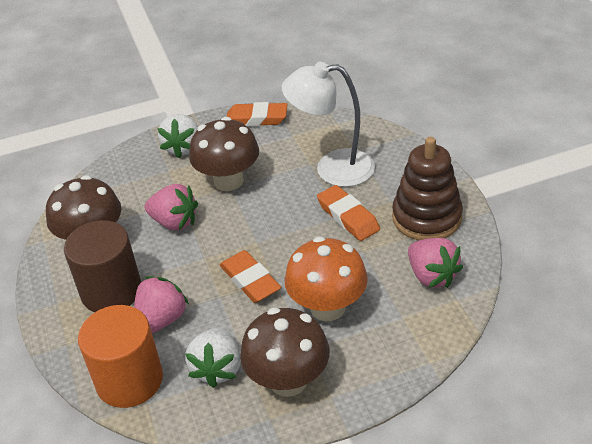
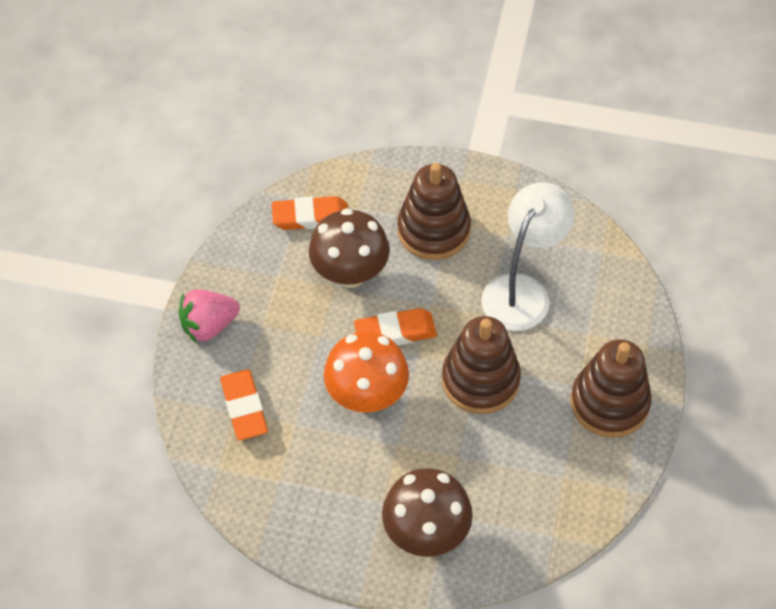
brown cylinder: 1 -> 0
brown mushroom: 3 -> 2
brown stacking toy: 1 -> 3
orange cylinder: 1 -> 0
pink strawberry: 3 -> 1
white strawberry: 2 -> 0

